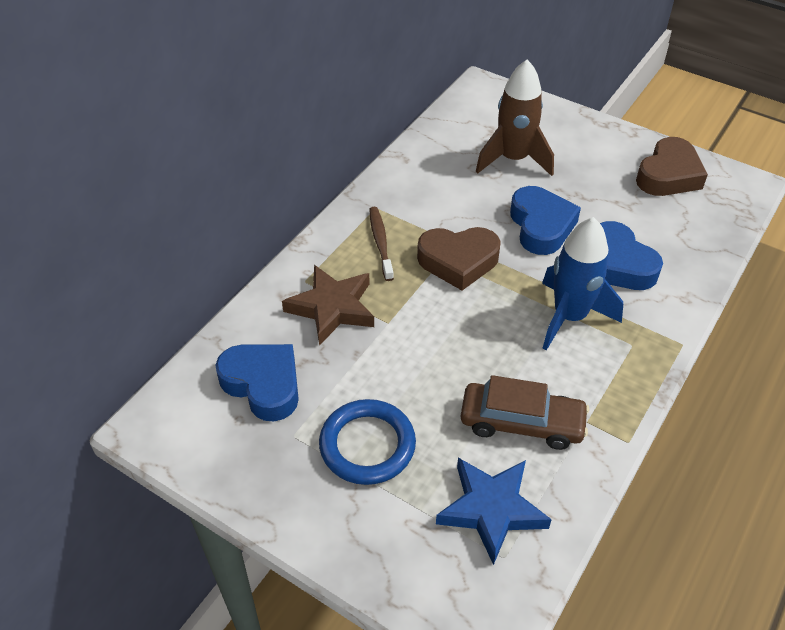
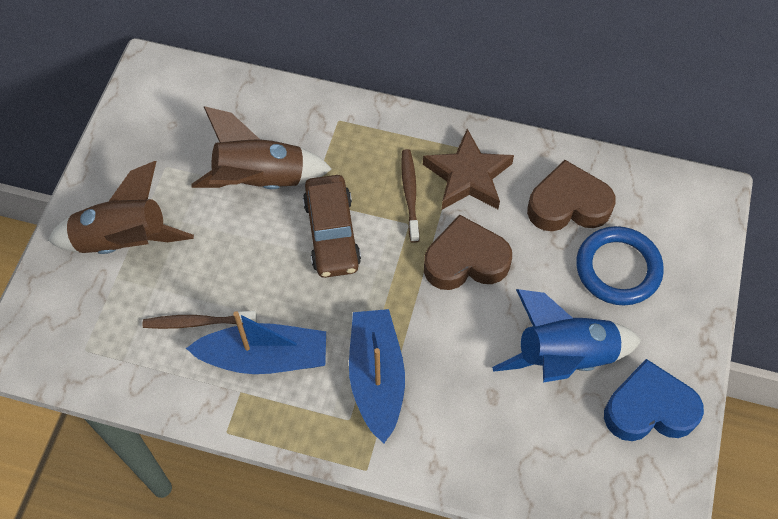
blue boat: 0 -> 2
blue heart: 3 -> 1
blue star: 1 -> 0
brown rocket: 1 -> 2
brown toothbrush: 1 -> 2

